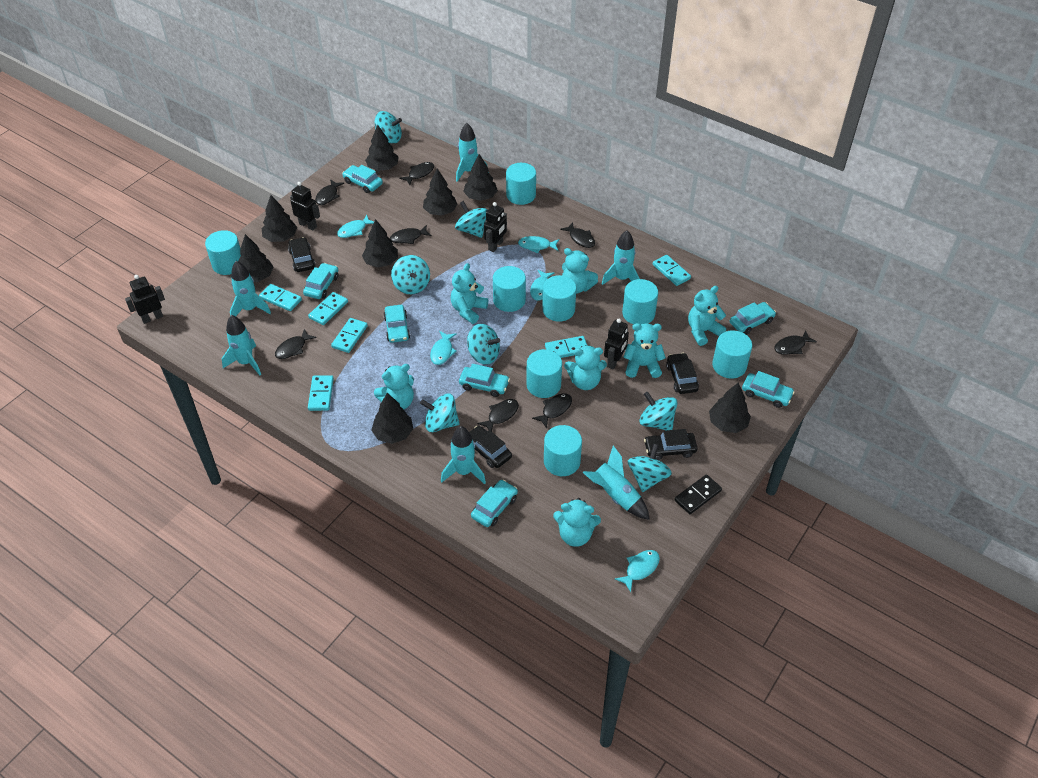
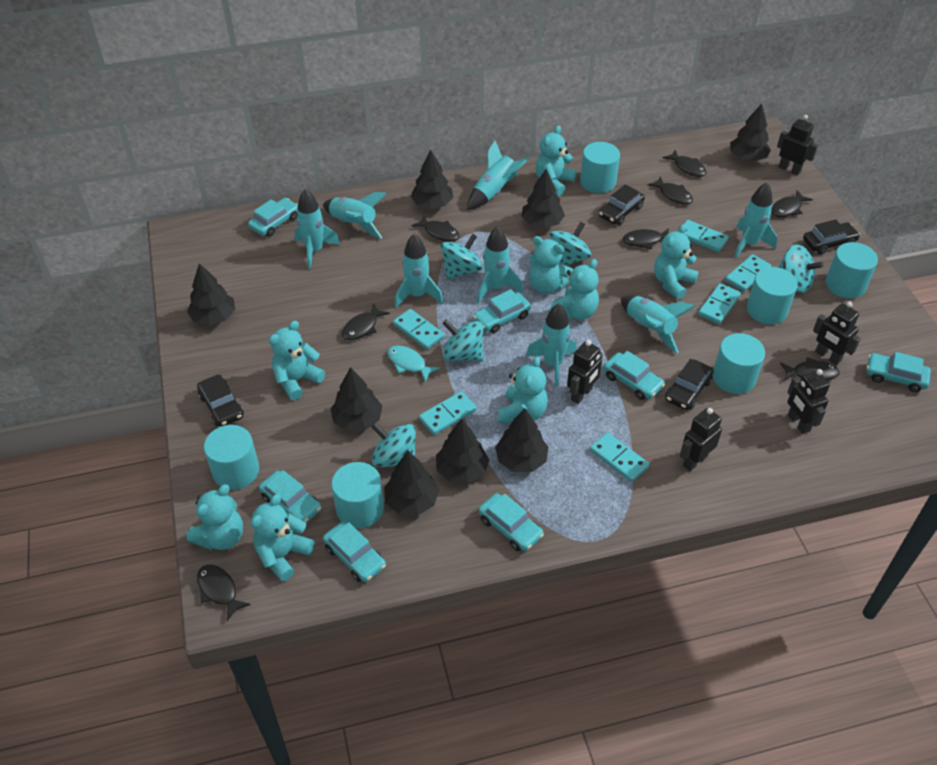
black domino: 1 -> 0
black robot: 4 -> 5
turquoise cylinder: 8 -> 6
turquoise fish: 5 -> 1
turquoise rocket: 6 -> 8
turquoise spinning top: 7 -> 5
turquoise teddy bear: 7 -> 8

